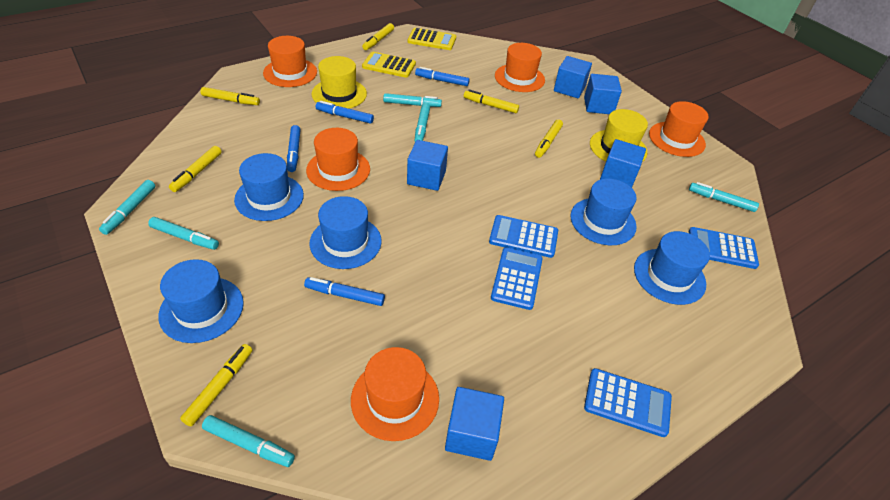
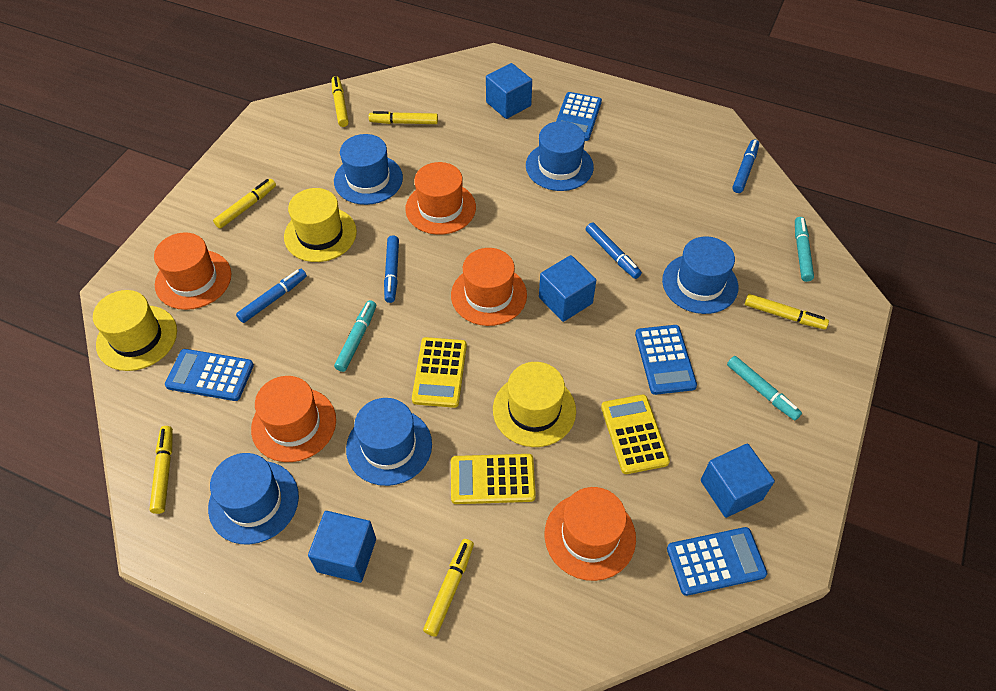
blue cube: 5 -> 4
turquoise marker: 6 -> 3
yellow calculator: 2 -> 3
yellow hat: 2 -> 3

